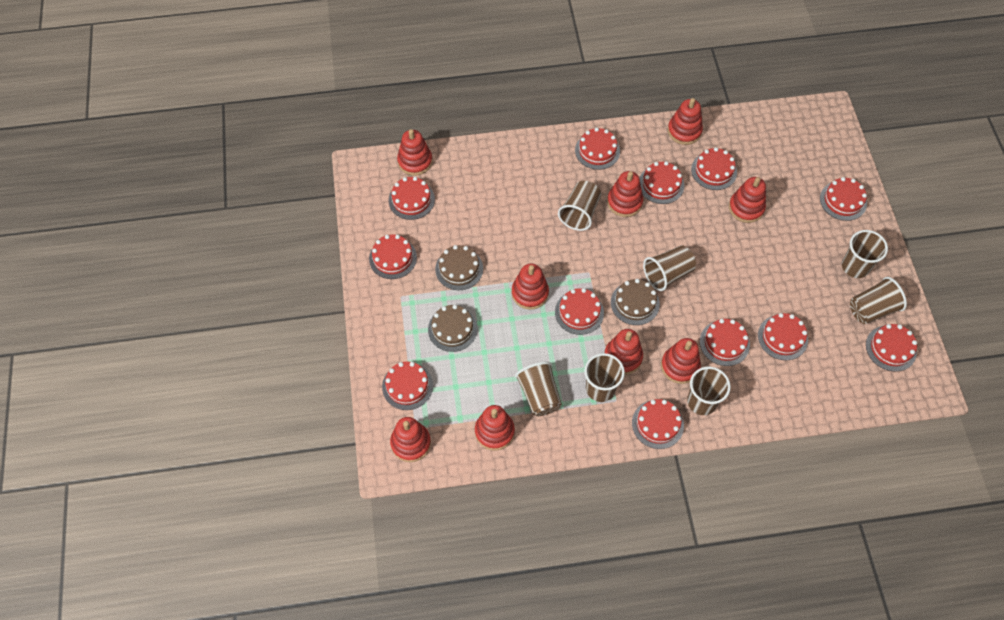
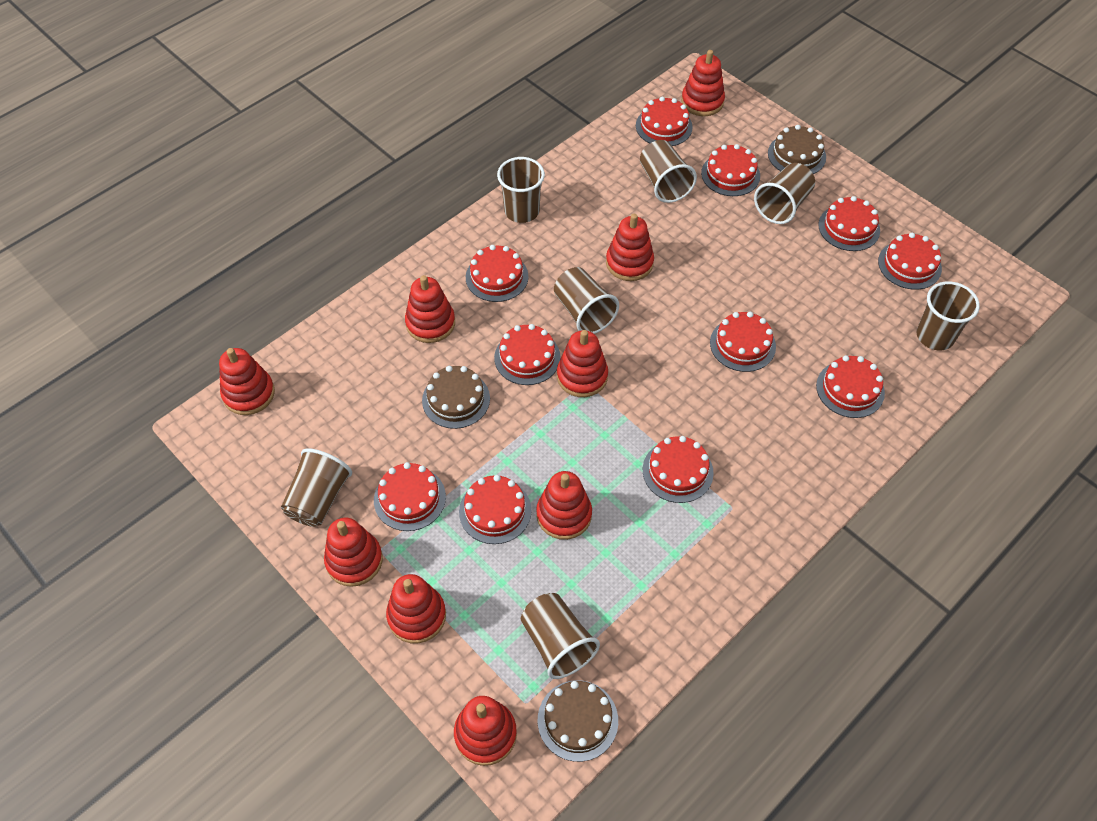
red cake: 12 -> 11

